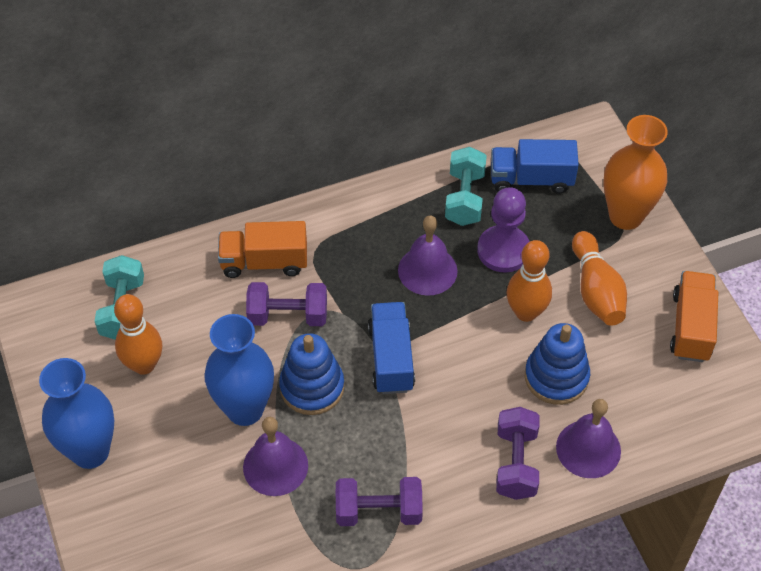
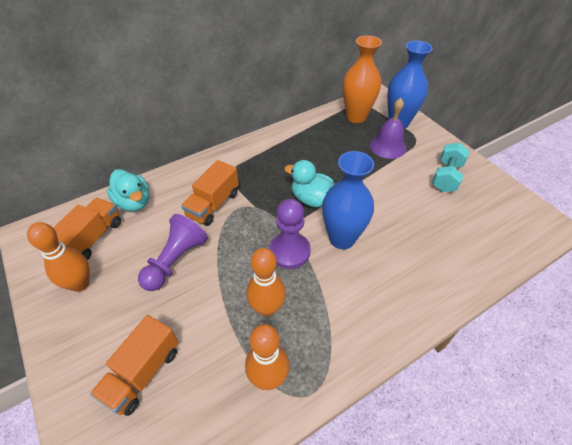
blue stacking toy: 2 -> 0
blue truck: 2 -> 0
orange truck: 2 -> 3
purple bell: 3 -> 1
purple dumbbell: 3 -> 0
purple pawn: 1 -> 2
turquoise duck: 0 -> 2
turquoise dumbbell: 2 -> 1

